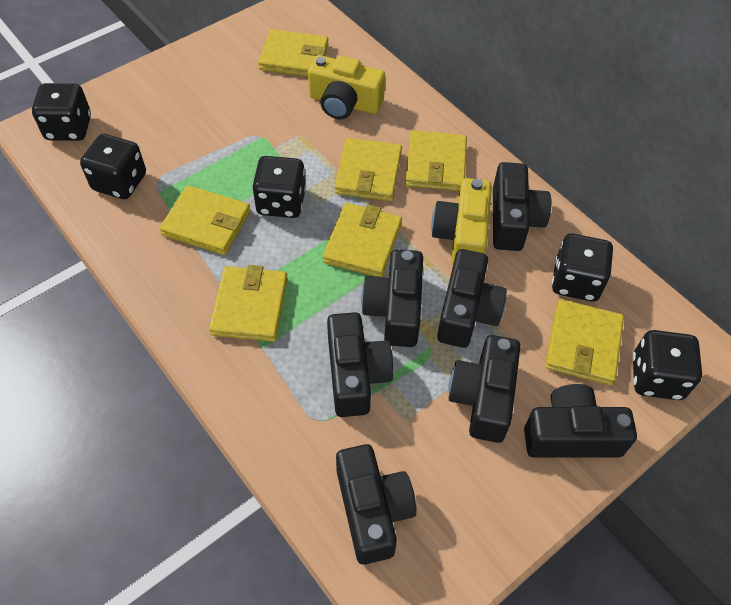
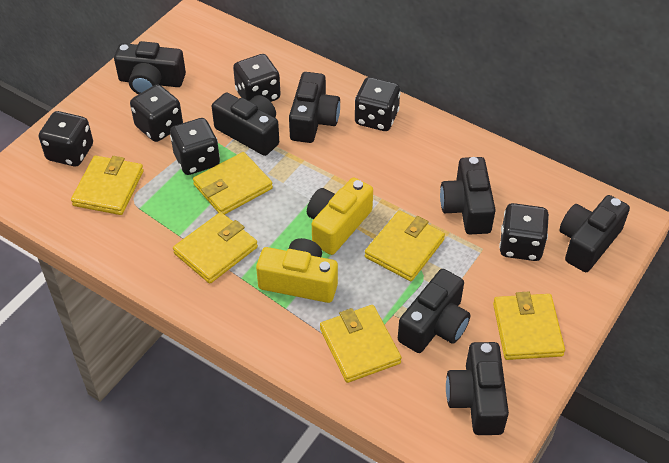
black dice: 5 -> 6
yellow wallet: 7 -> 6

